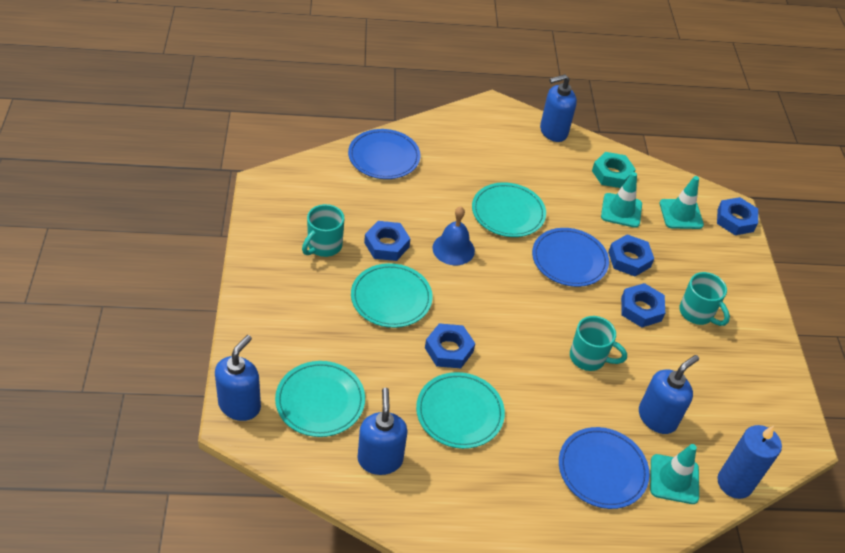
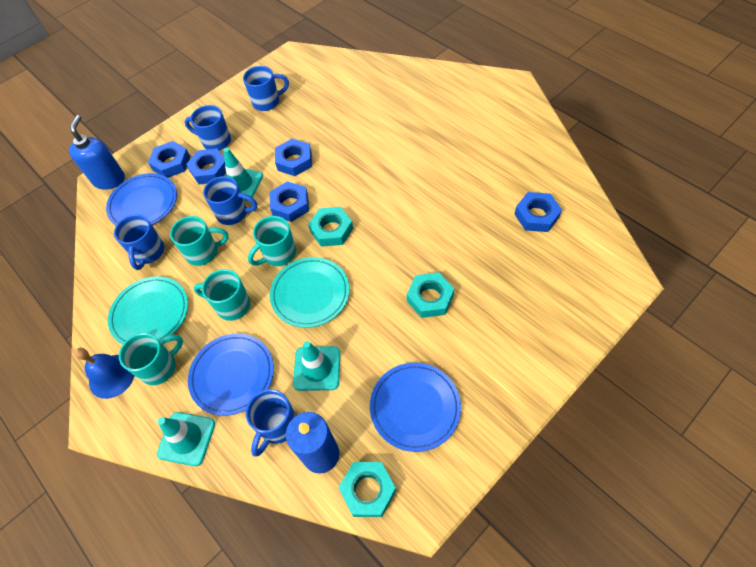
blue mug: 0 -> 5
blue soap dispenser: 4 -> 1
turquoise mug: 3 -> 4
turquoise nut: 1 -> 3
turquoise plate: 4 -> 2

